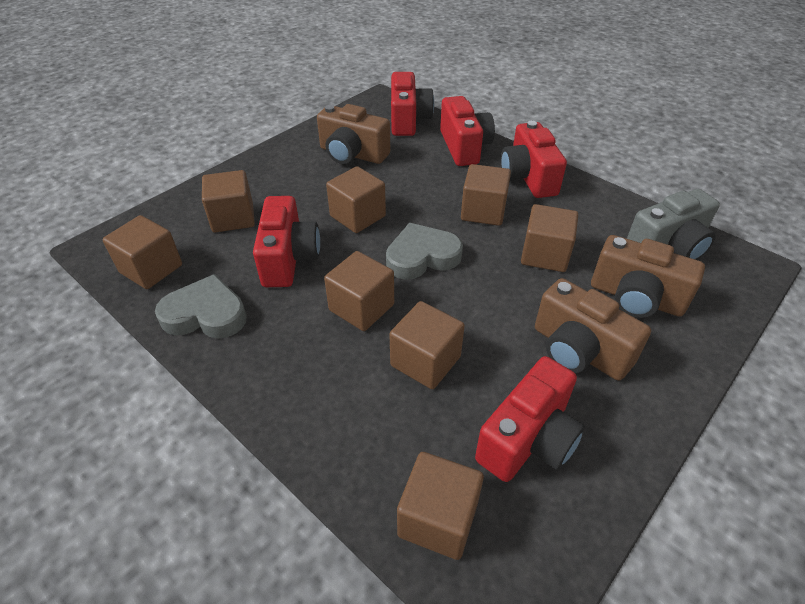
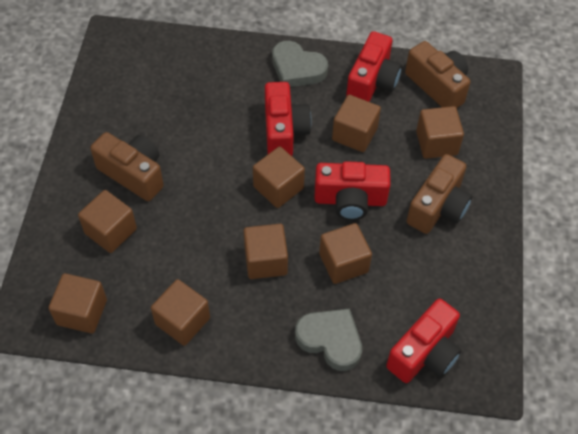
grey camera: 1 -> 0
red camera: 5 -> 4

